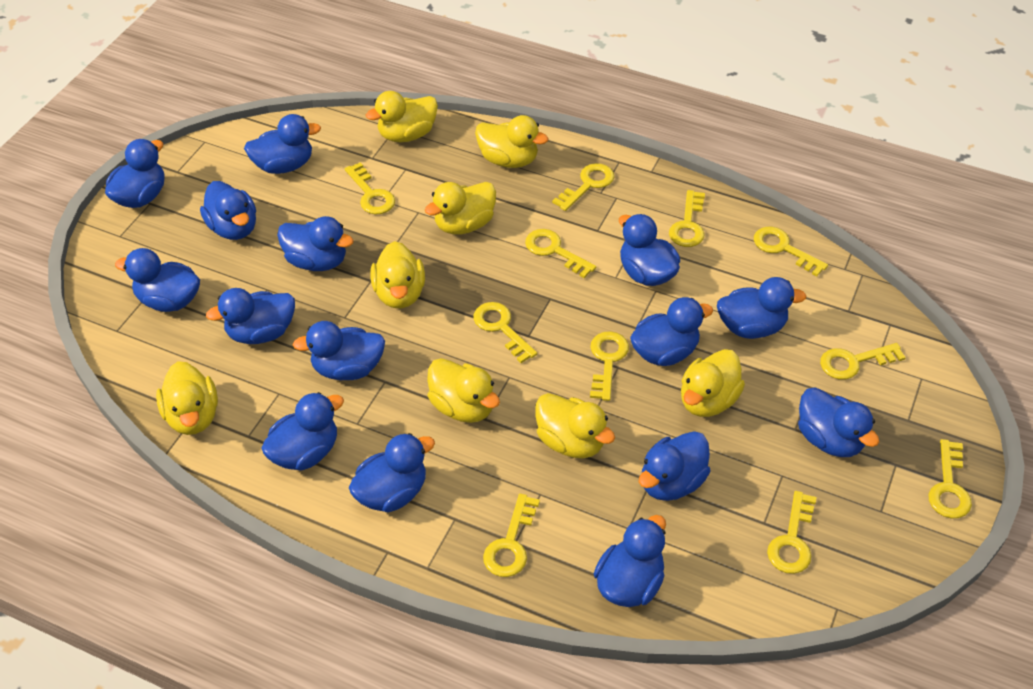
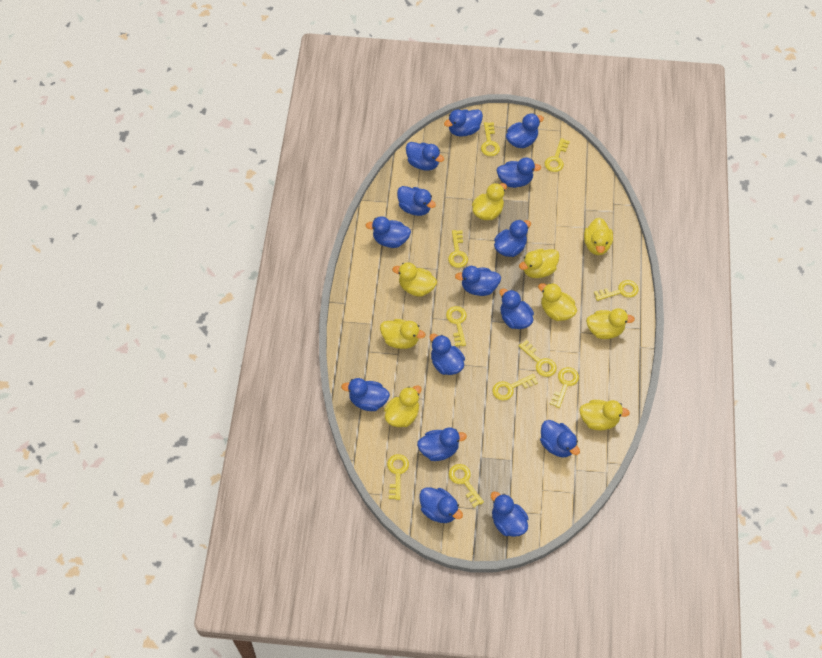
yellow duck: 8 -> 9
yellow key: 11 -> 10

